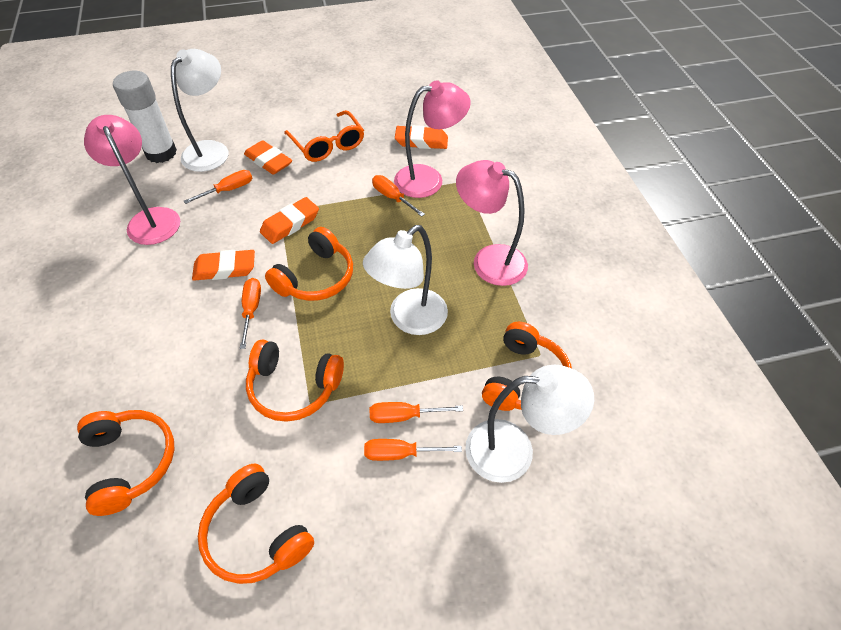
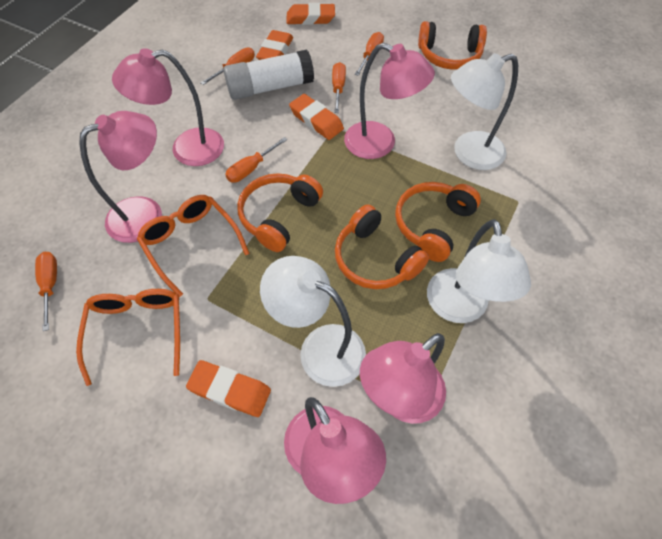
orange glasses: 1 -> 2
orange headphones: 5 -> 4
pink lamp: 3 -> 5

